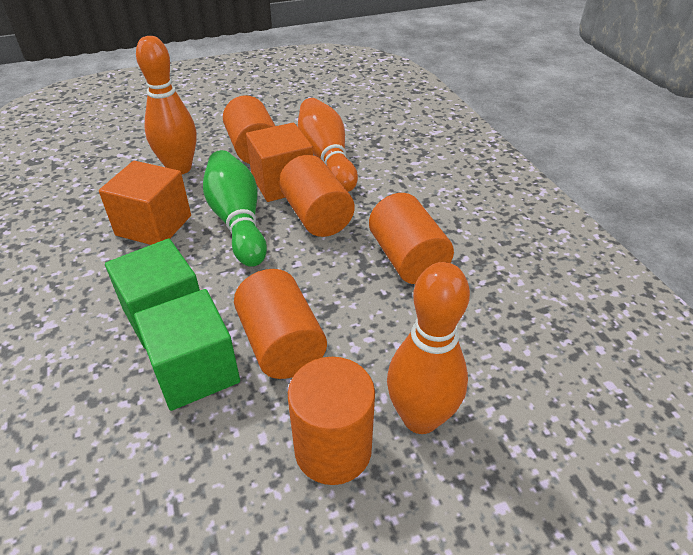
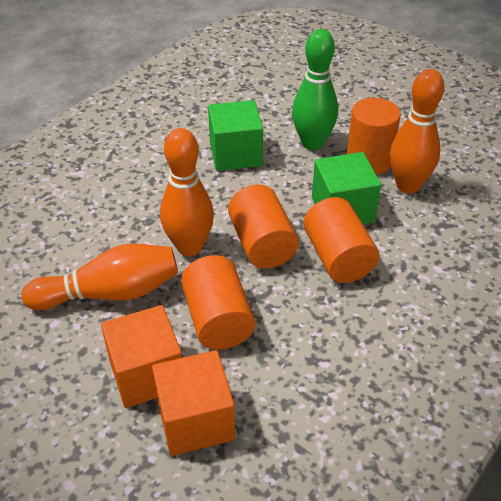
orange cylinder: 5 -> 4

